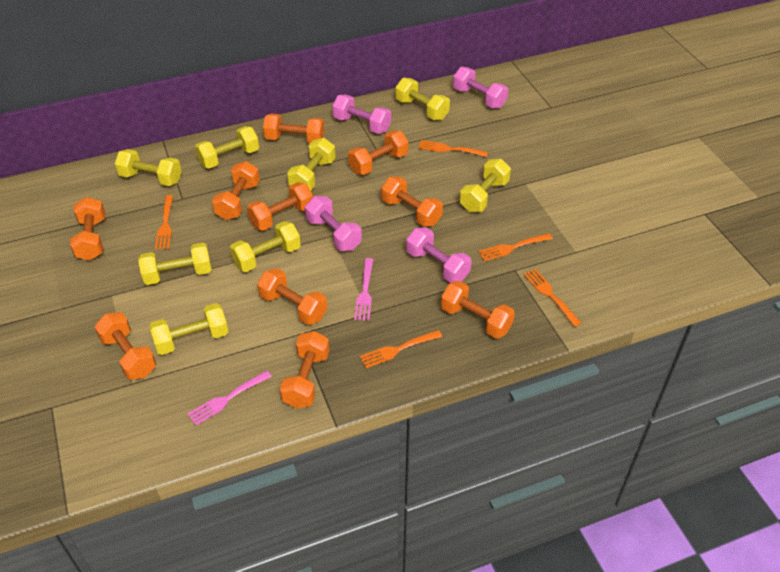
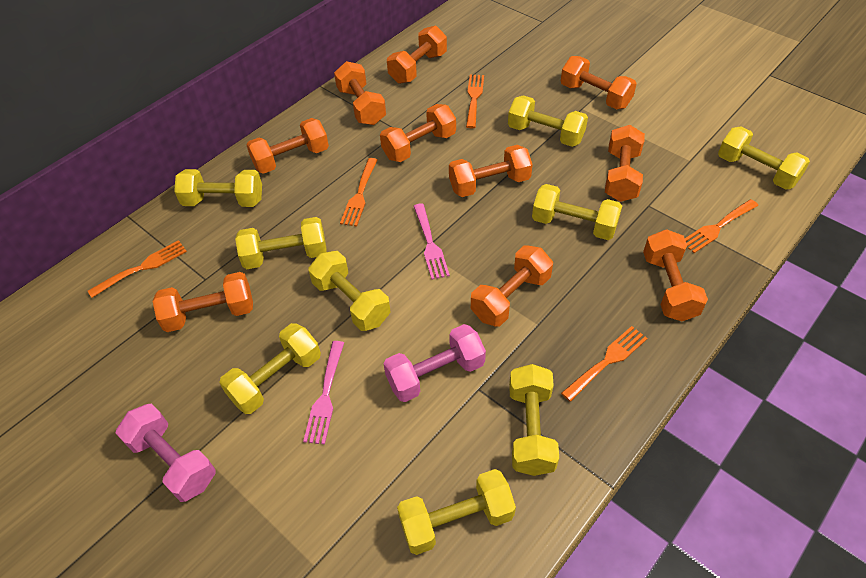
pink dumbbell: 4 -> 2
yellow dumbbell: 8 -> 9

